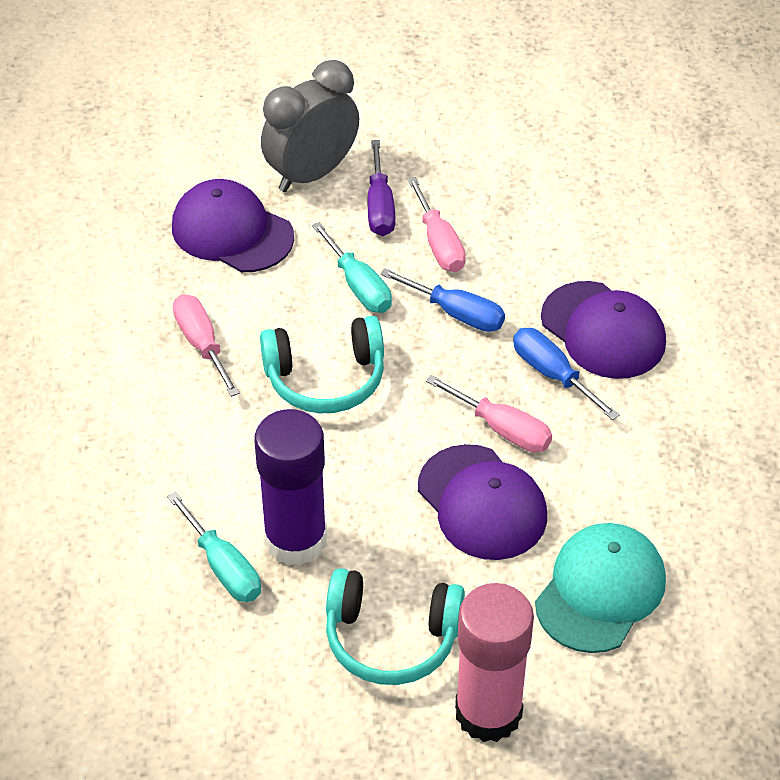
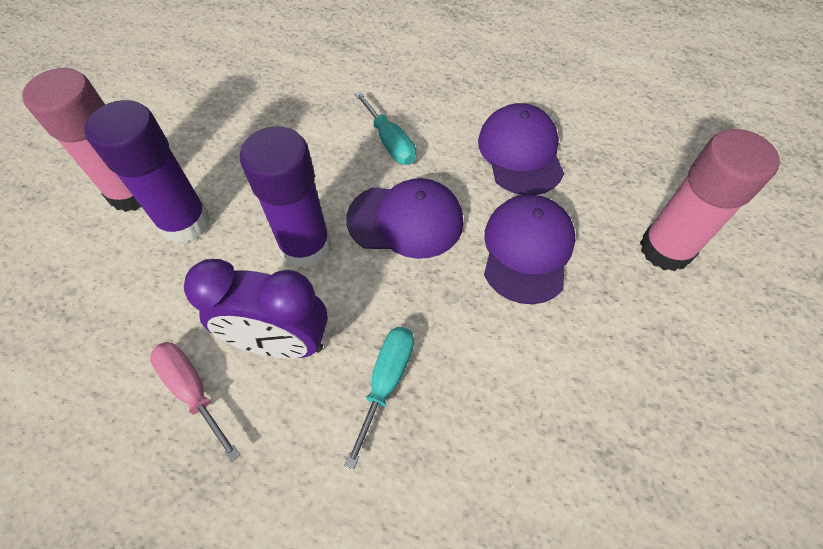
blue screwdriver: 2 -> 0
grey clock: 1 -> 0
pink glue stick: 1 -> 2
pink screwdriver: 3 -> 1
purple clock: 0 -> 1
purple glue stick: 1 -> 2
purple screwdriver: 1 -> 0
turquoise cap: 1 -> 0
turquoise headphones: 2 -> 0

